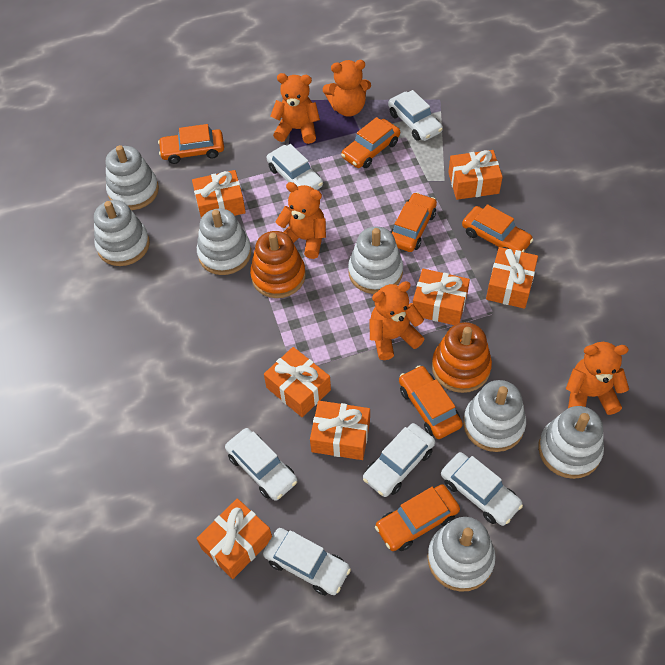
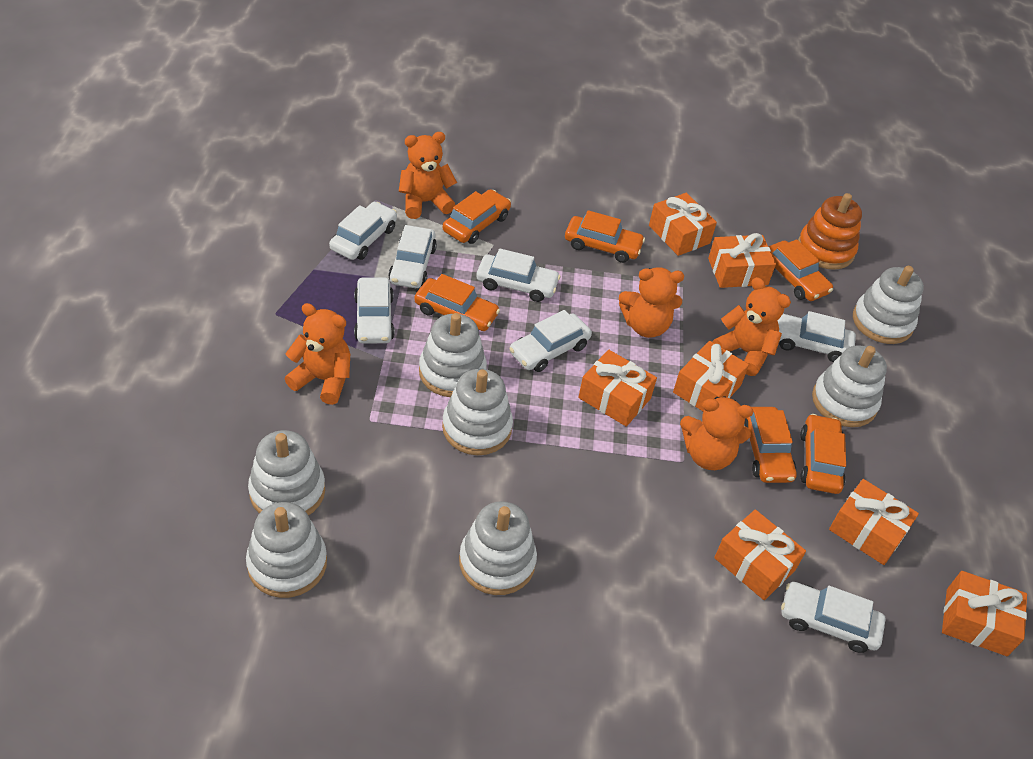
orange stacking toy: 2 -> 1
white car: 6 -> 7

